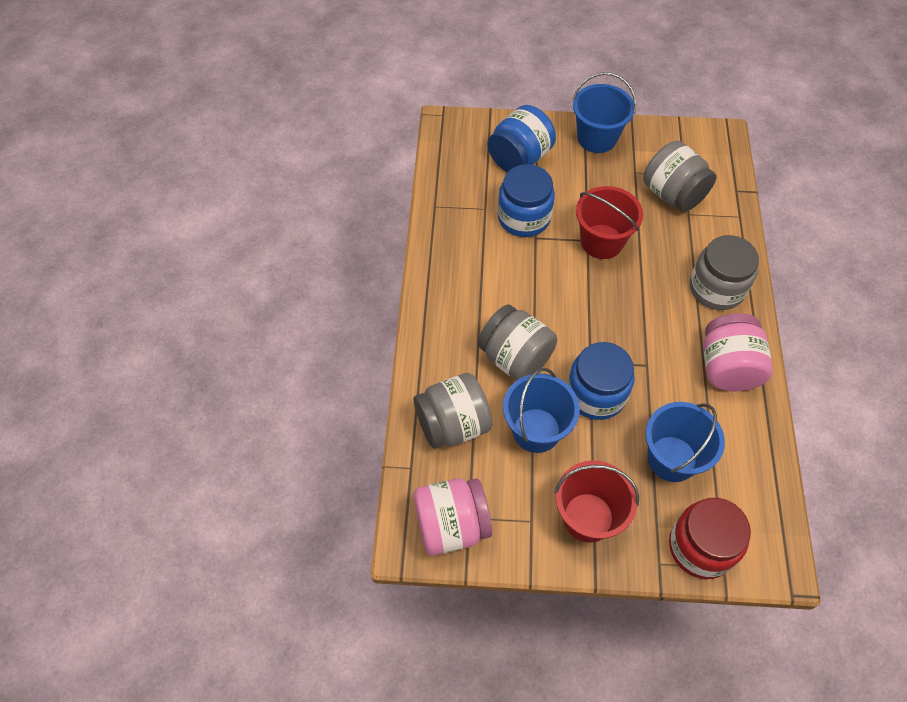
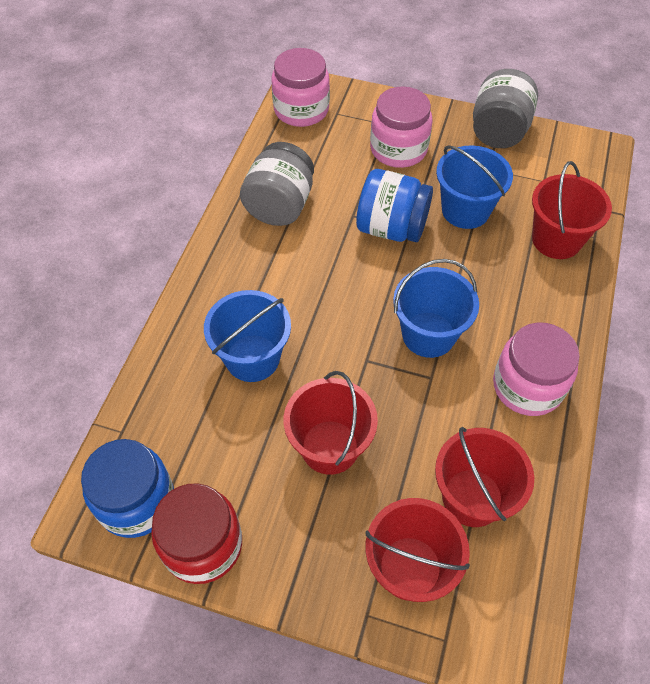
blue jar: 3 -> 2
grey jar: 4 -> 2
pink jar: 2 -> 3
red bucket: 2 -> 4

